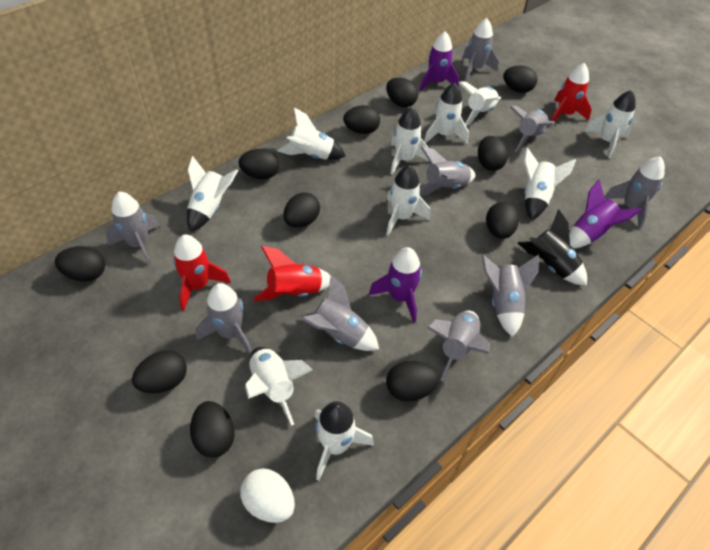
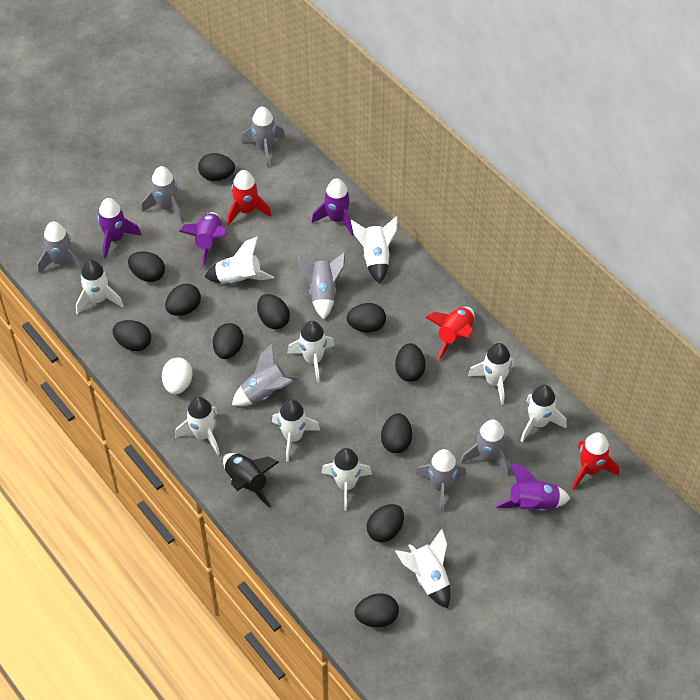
grey rocket: 9 -> 7
purple rocket: 3 -> 4

